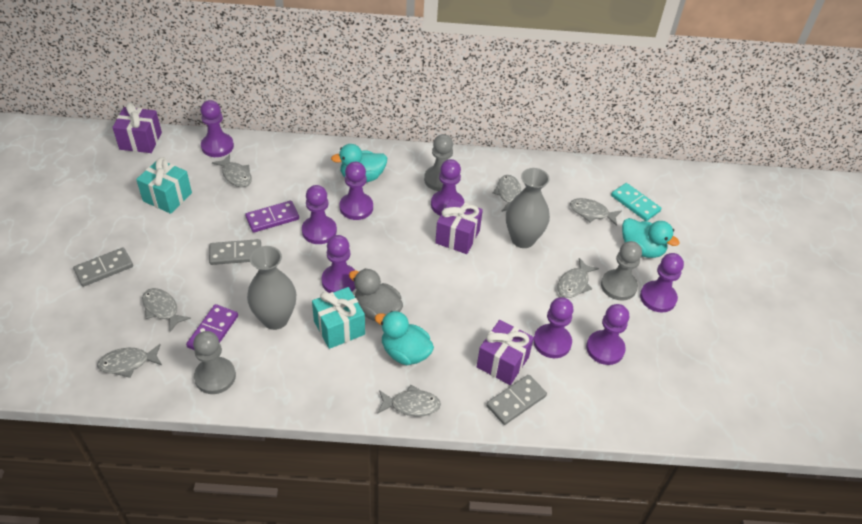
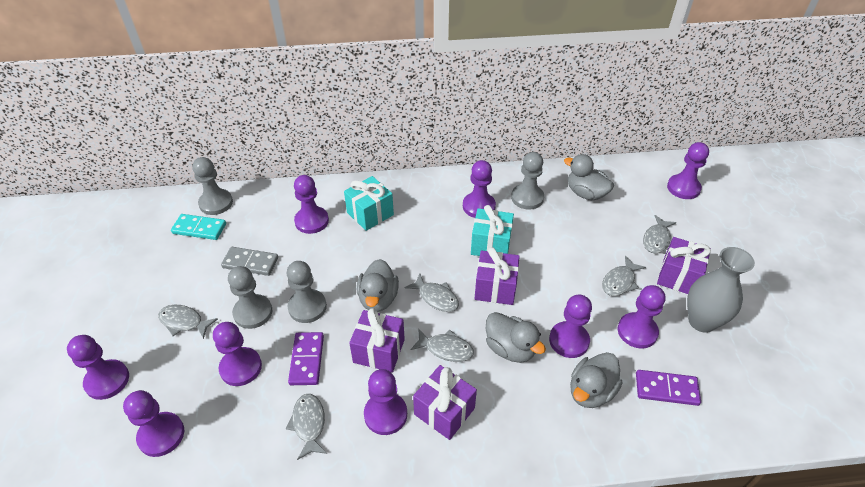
grey domino: 3 -> 1
grey duck: 1 -> 4
grey fish: 7 -> 6
grey pawn: 3 -> 4
grey vase: 2 -> 1
purple gift: 3 -> 4
purple pawn: 8 -> 9
turquoise duck: 3 -> 0

